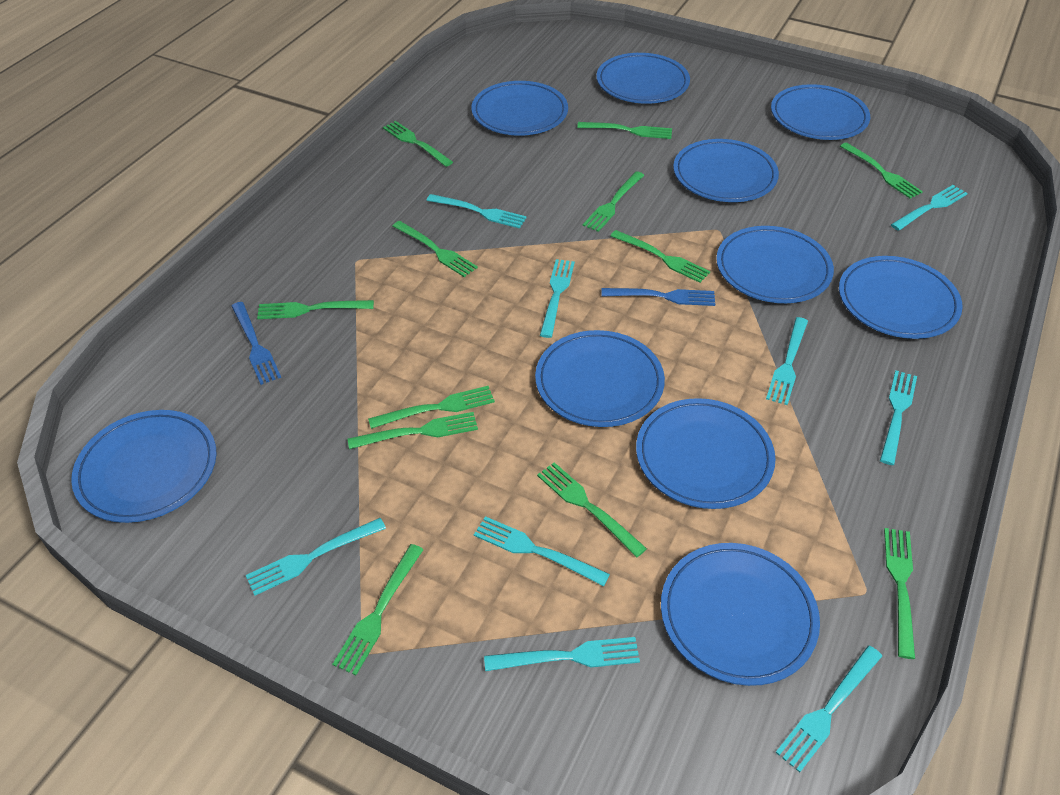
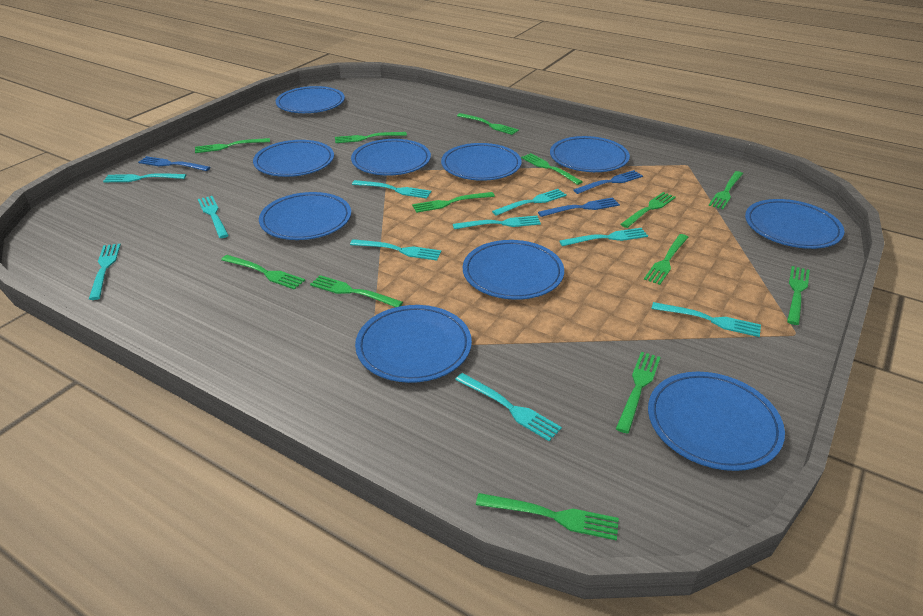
blue fork: 2 -> 3
green fork: 12 -> 13
turquoise fork: 9 -> 10

